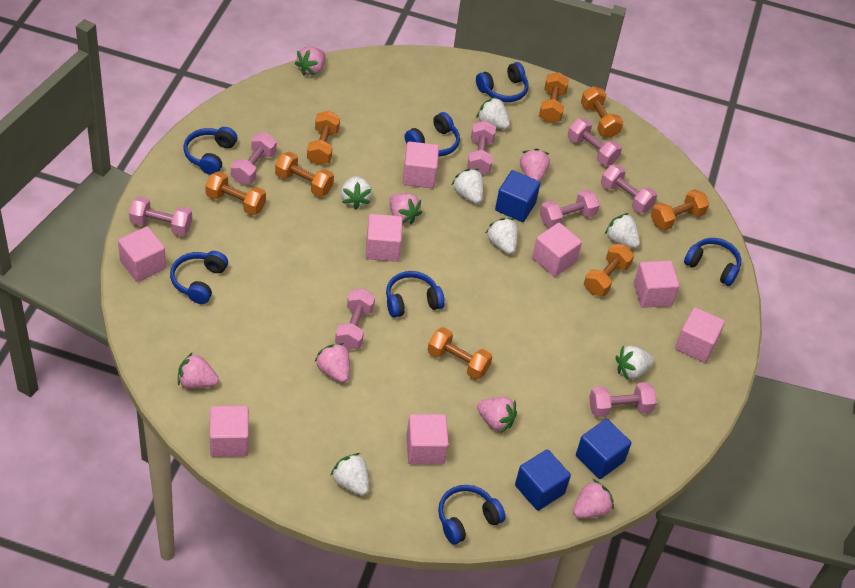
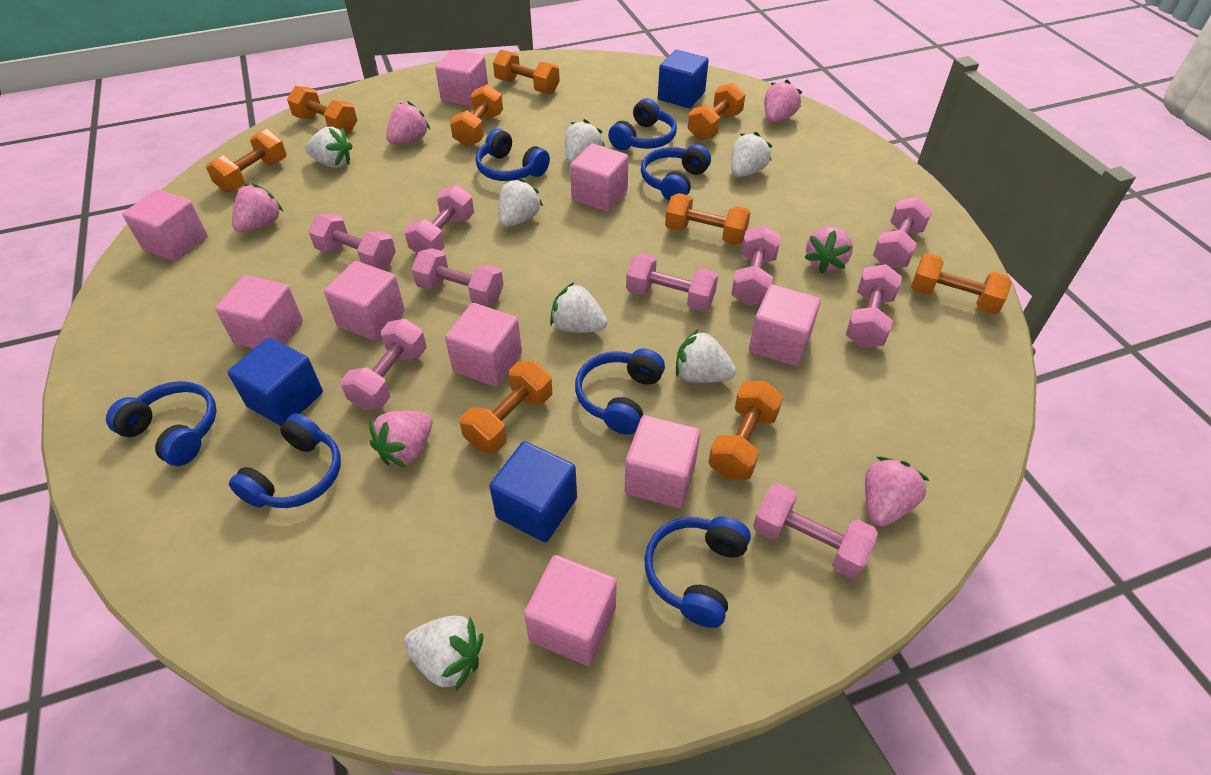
orange dumbbell: 8 -> 9
pink cube: 8 -> 9
pink dumbbell: 8 -> 9
pink strawberry: 7 -> 6

